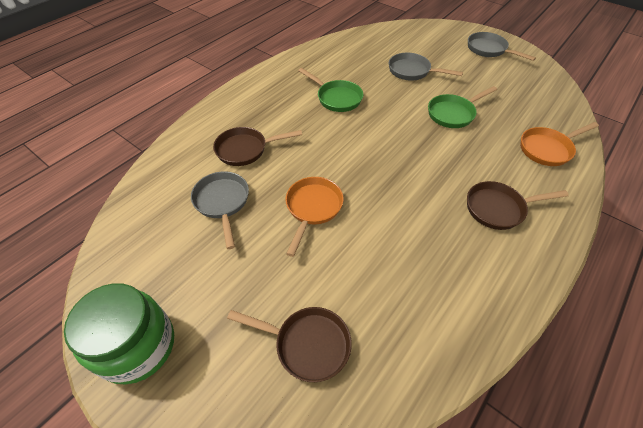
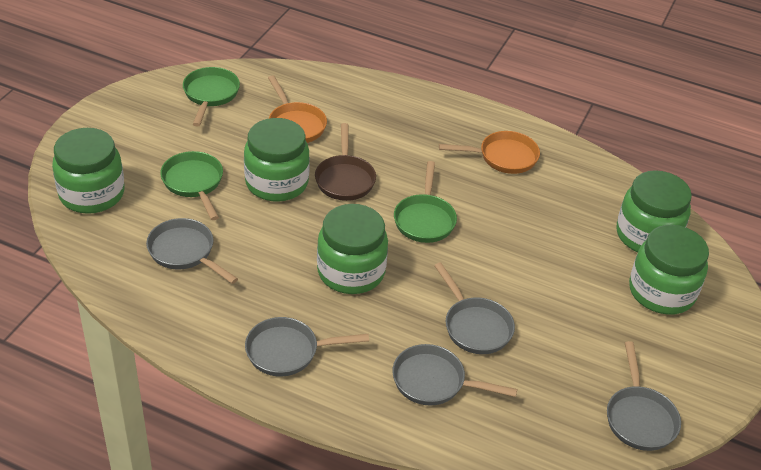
brown pan: 3 -> 1
green jar: 1 -> 5
green pan: 2 -> 3
grey pan: 3 -> 5

